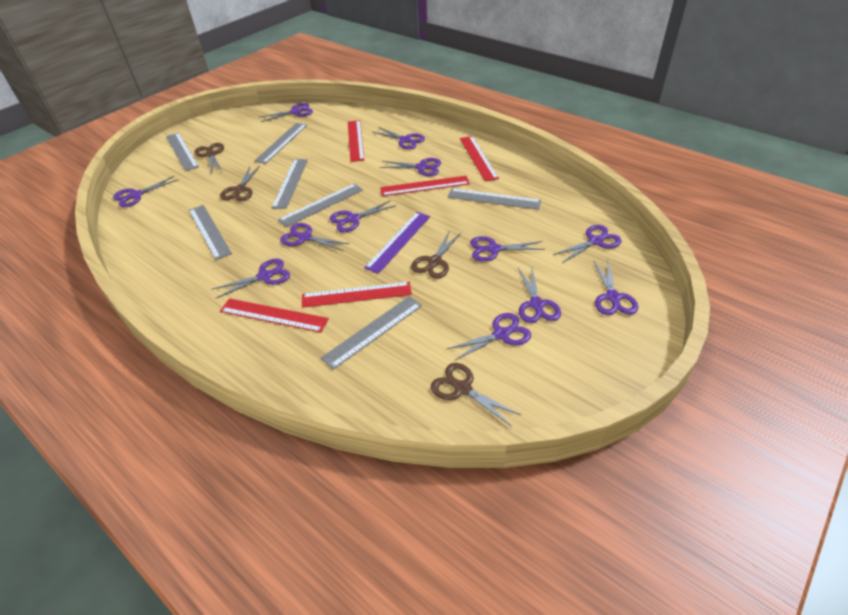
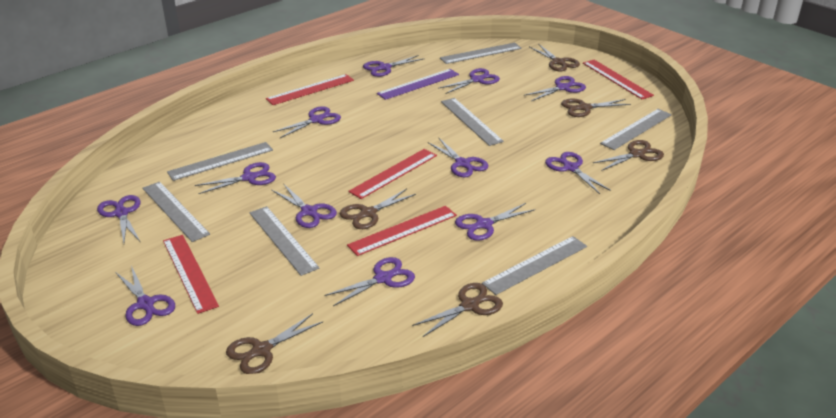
brown scissors: 4 -> 6

